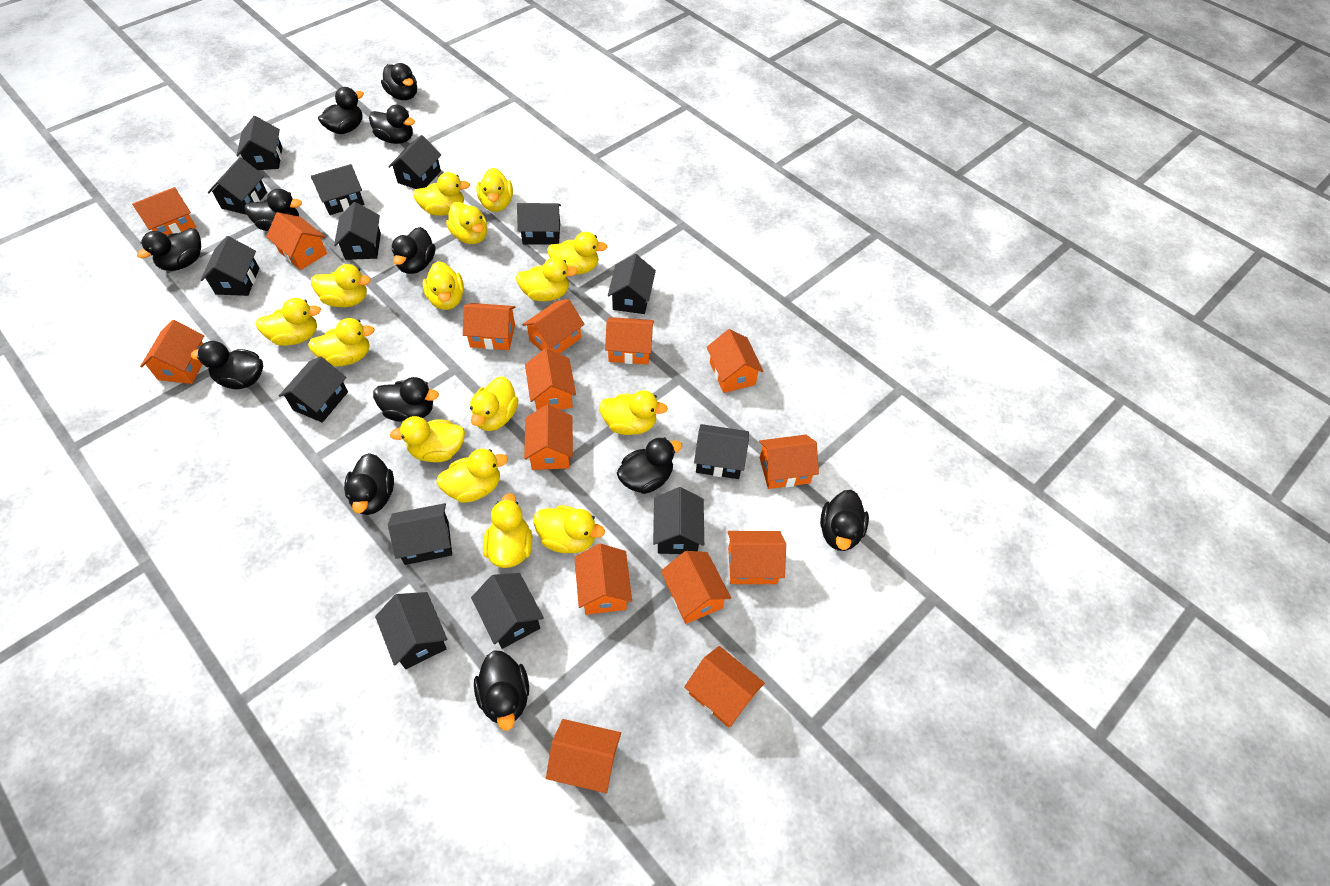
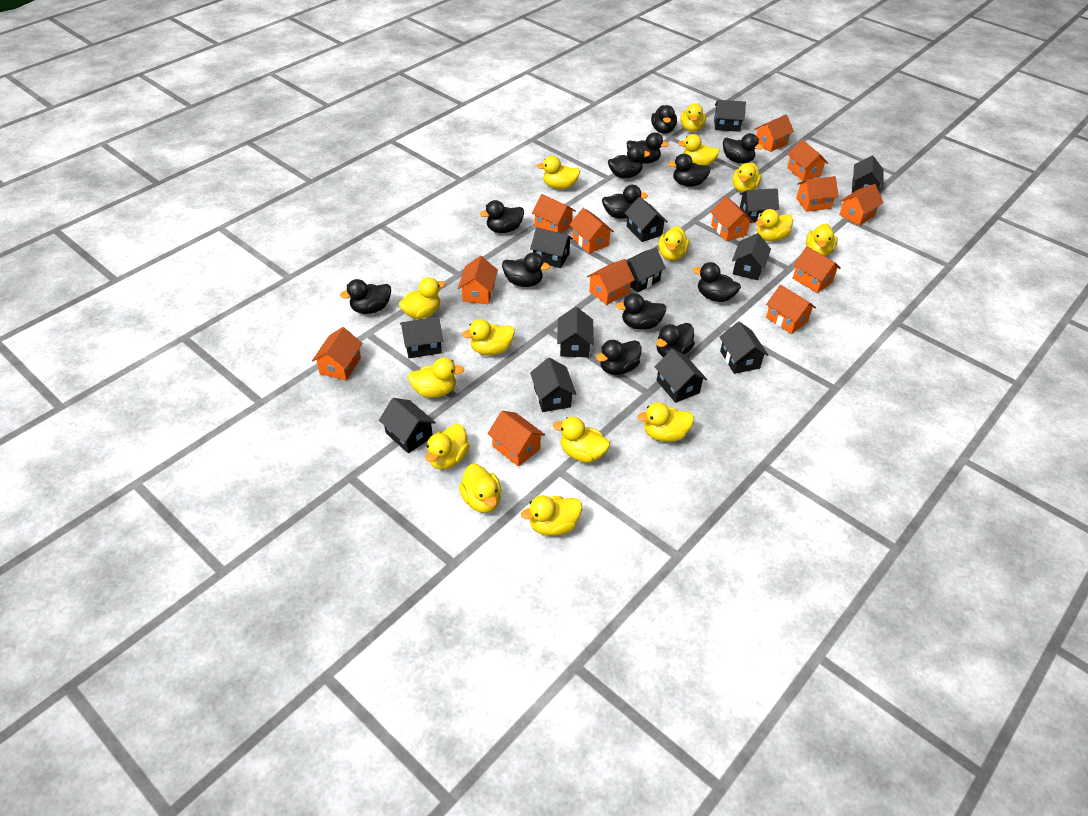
black duck: 12 -> 13
black house: 14 -> 13
orange house: 15 -> 13

